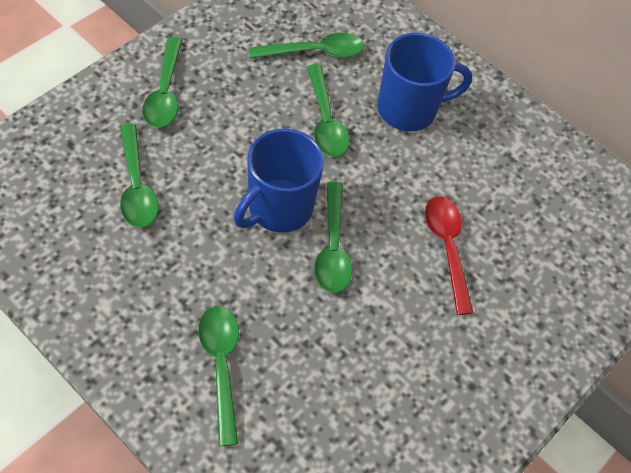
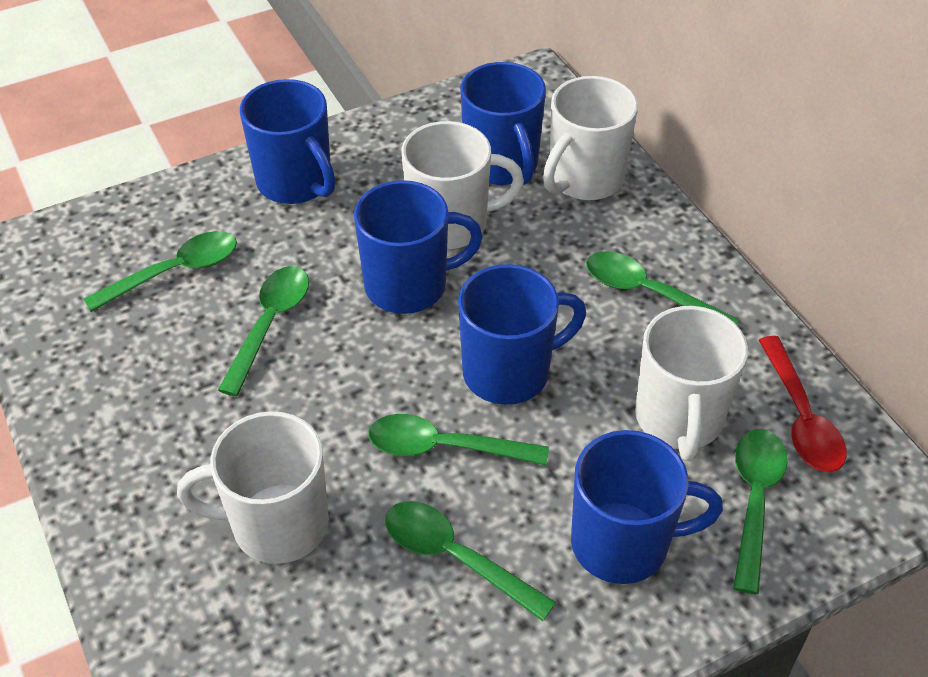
blue mug: 2 -> 5
white mug: 0 -> 4

